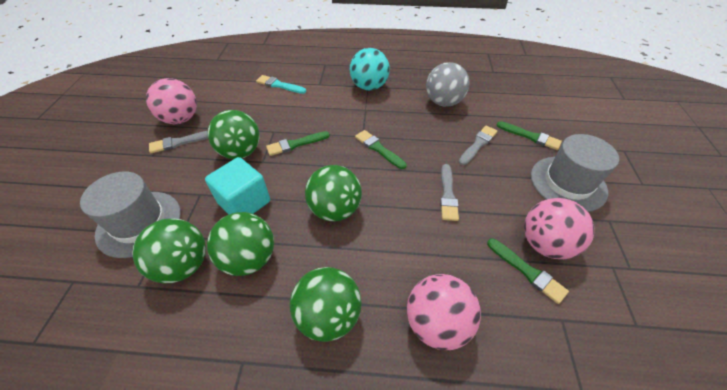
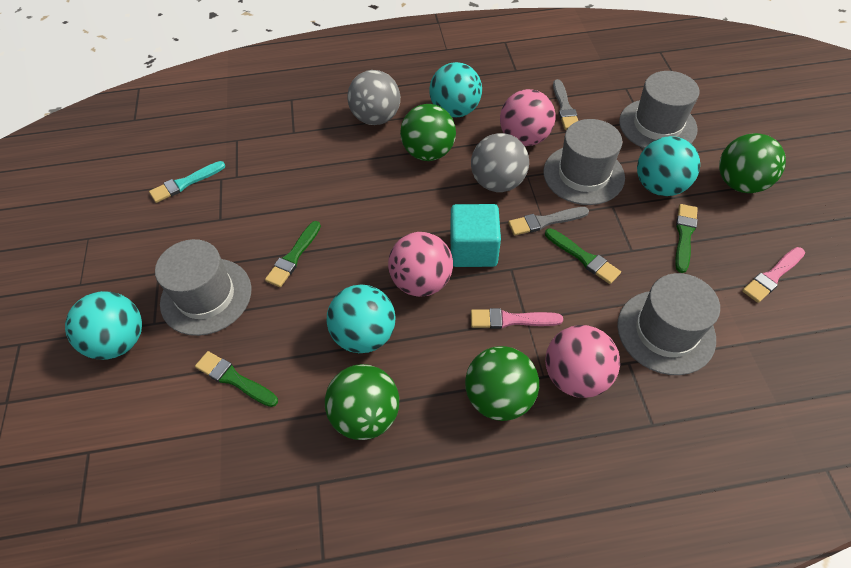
green ball: 5 -> 4
grey ball: 1 -> 2
grey brush: 3 -> 2
grey hat: 2 -> 4
pink brush: 0 -> 2
turquoise ball: 1 -> 4

